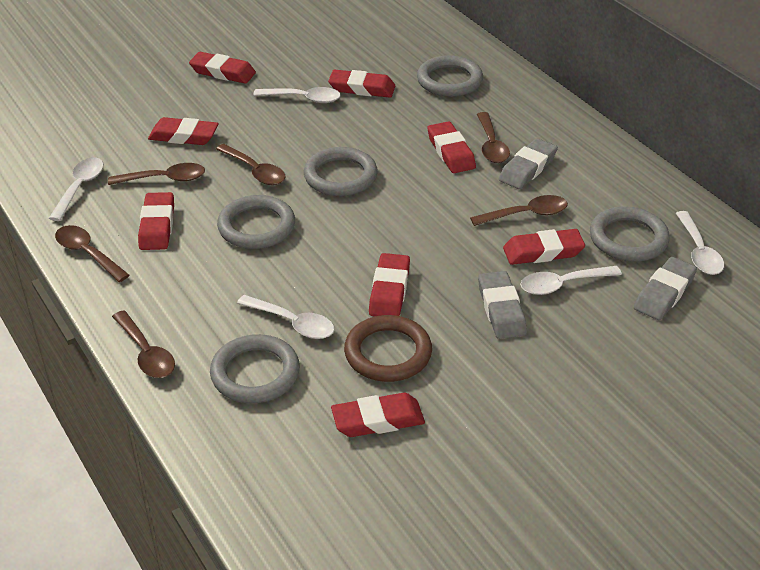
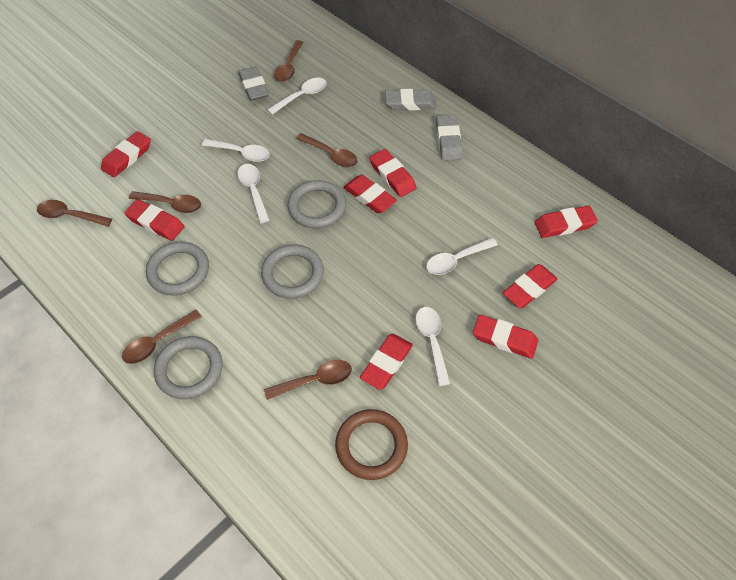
grey ring: 5 -> 4

